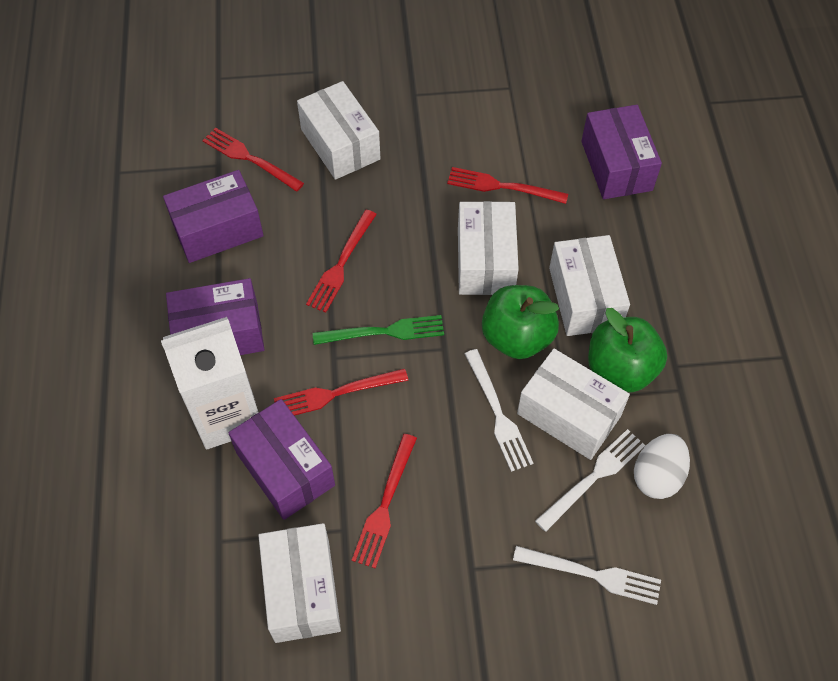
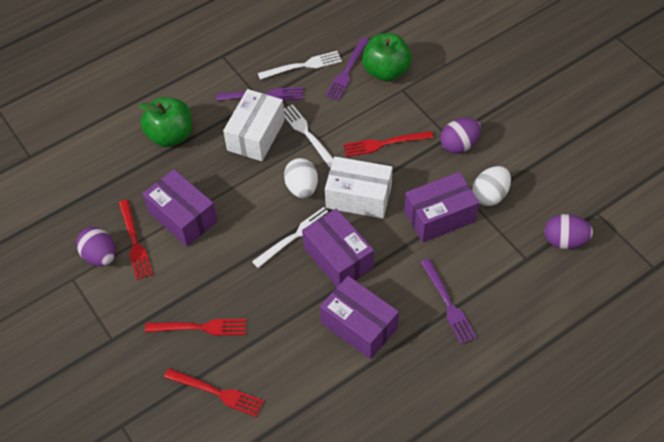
green fork: 1 -> 0
purple egg: 0 -> 3
purple fork: 0 -> 3
red fork: 5 -> 4
white box: 5 -> 2
white carton: 1 -> 0
white egg: 1 -> 2

